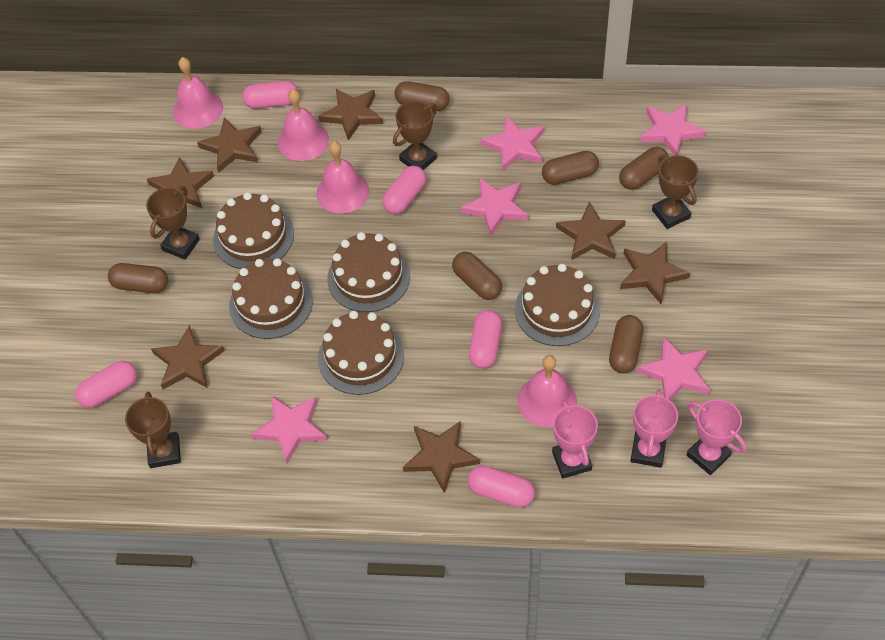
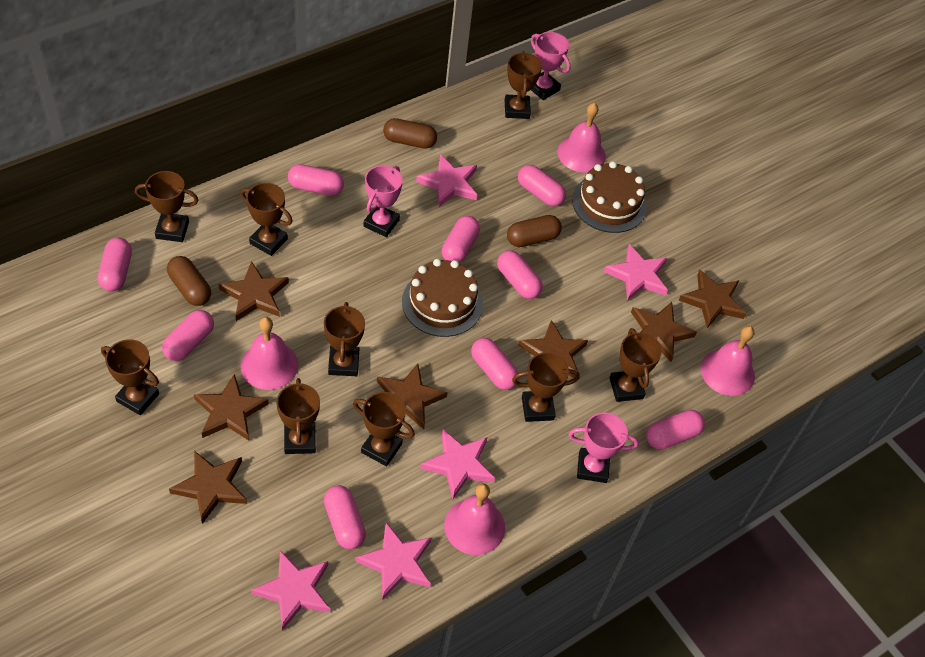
brown cake: 5 -> 2
brown capsule: 6 -> 3
brown trophy: 4 -> 9
pink capsule: 5 -> 9

